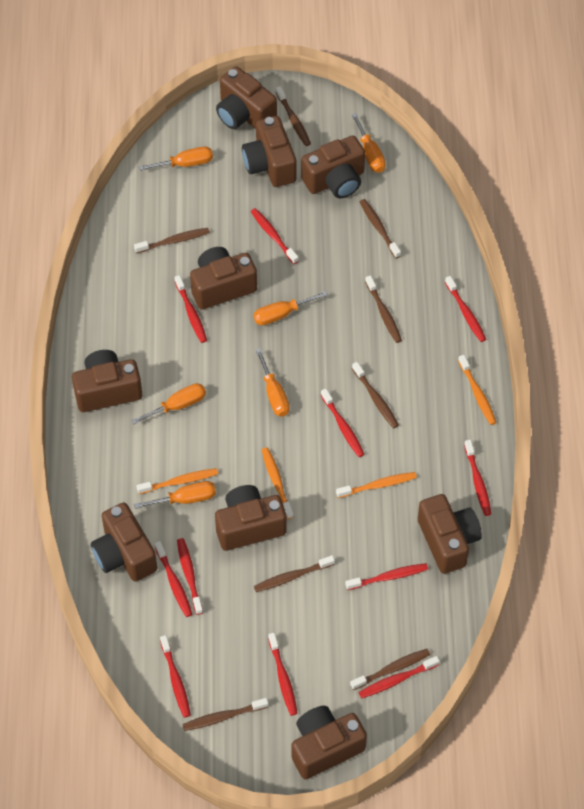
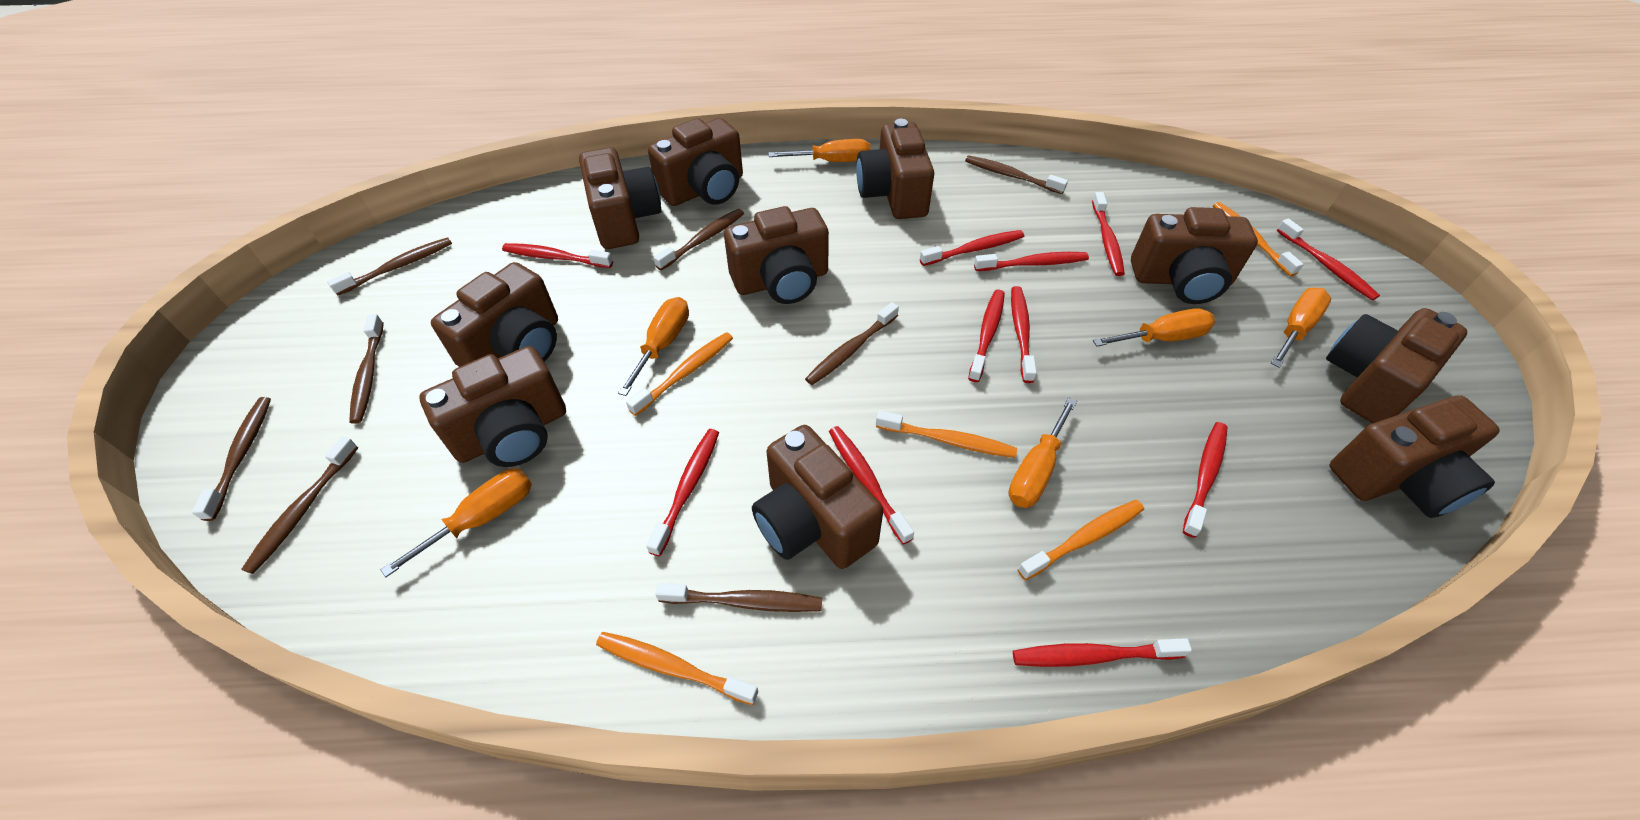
brown camera: 9 -> 10
orange toothbrush: 4 -> 5

